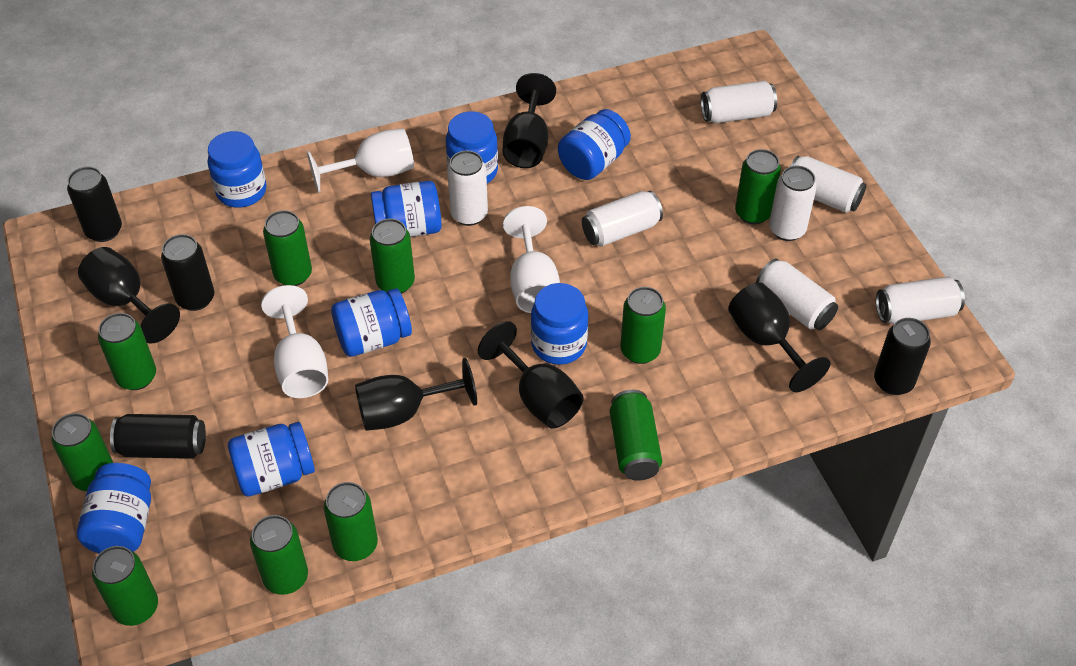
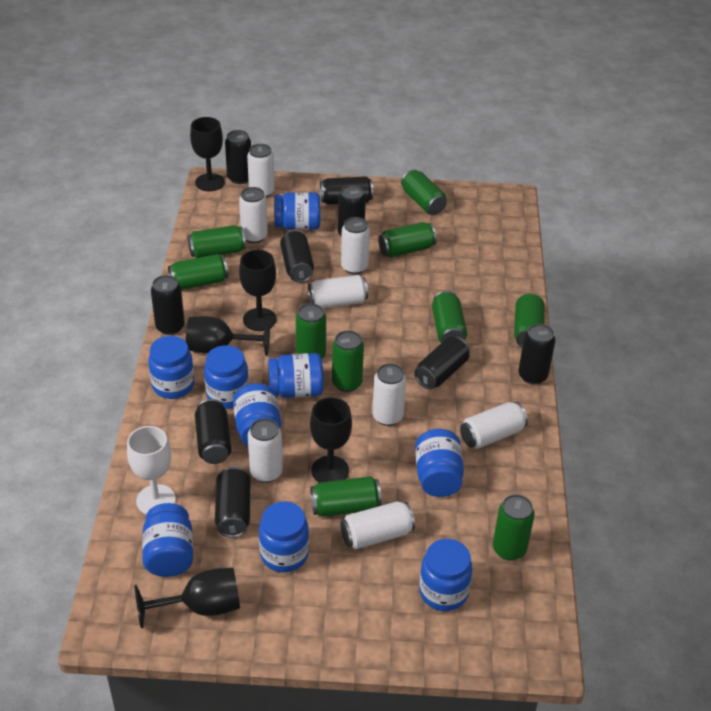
black can: 4 -> 9
blue jar: 8 -> 9
white can: 7 -> 8
white goblet: 3 -> 1

